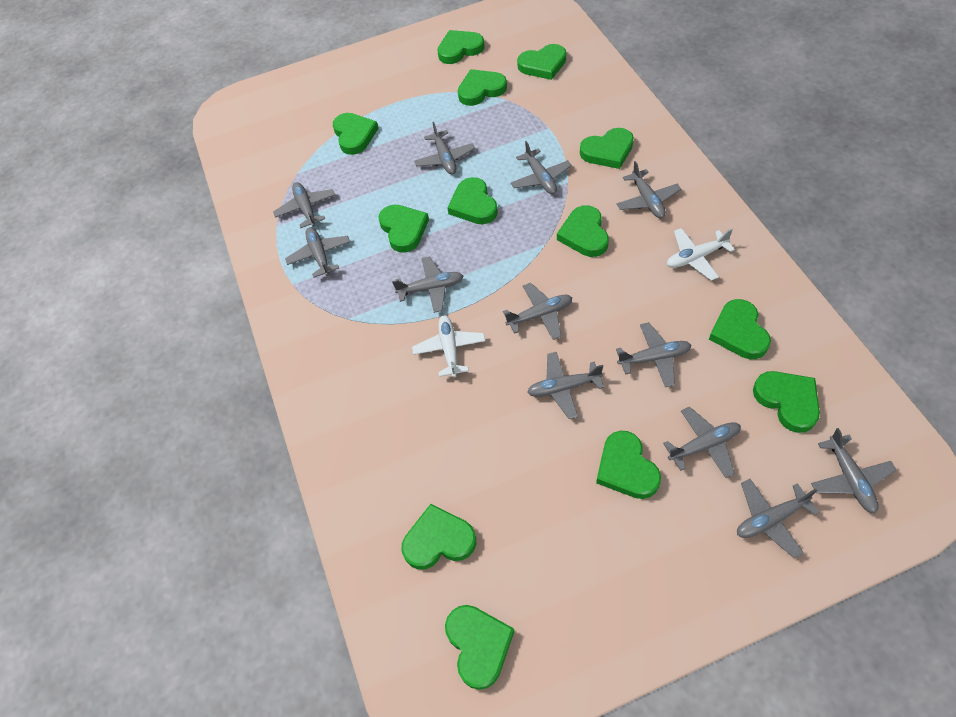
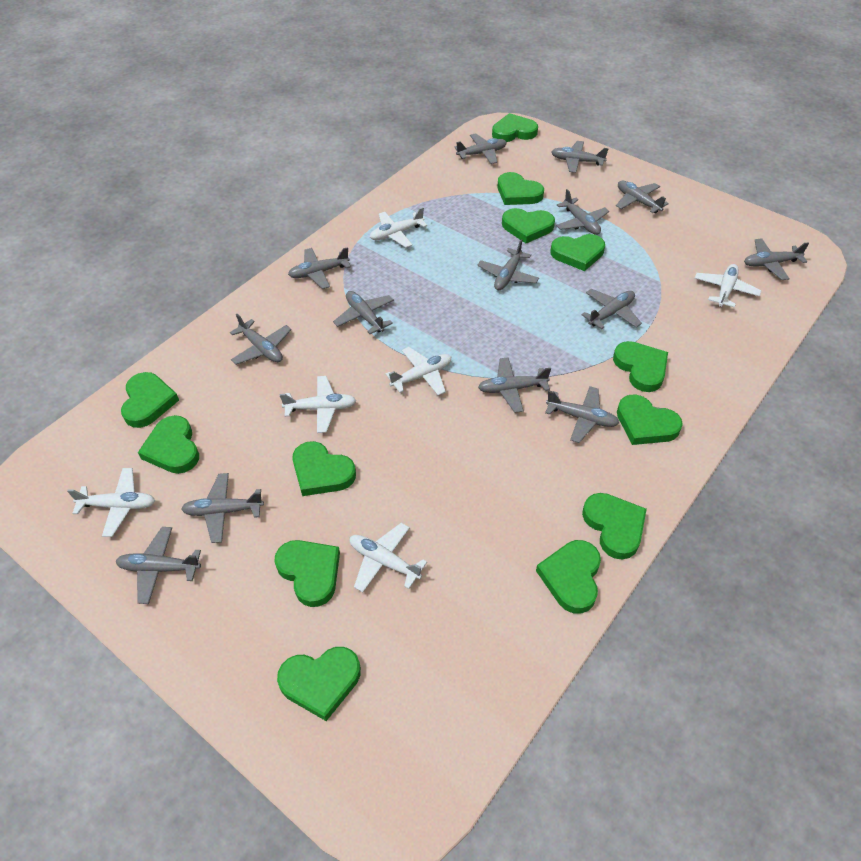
grey plane: 12 -> 14
white plane: 2 -> 6

